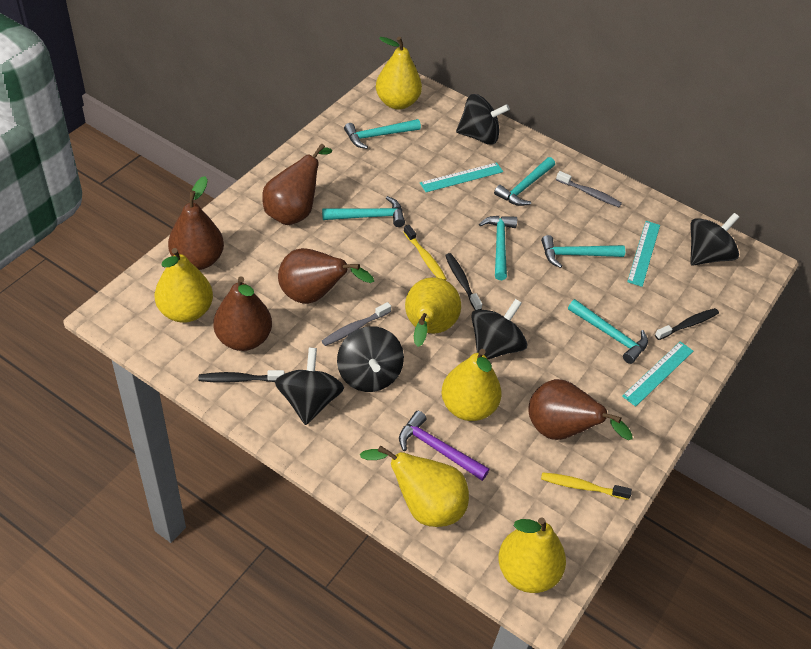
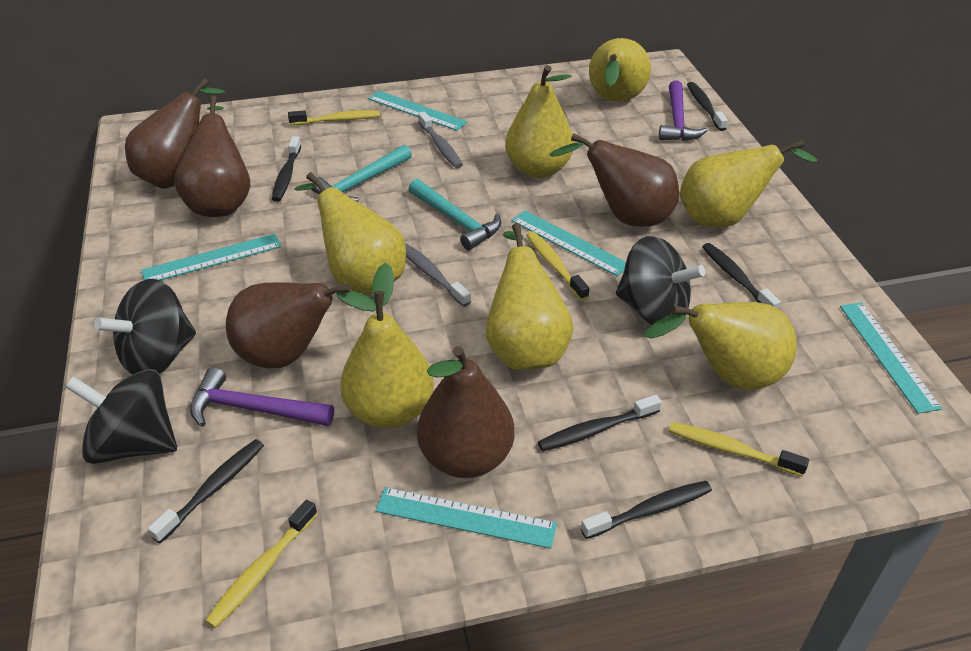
black spinning top: 5 -> 3
black toothbrush: 3 -> 6
purple hammer: 1 -> 2
turquoise hammer: 6 -> 2
turquoise ruler: 3 -> 5
yellow pear: 6 -> 7
yellow toothbrush: 2 -> 4

